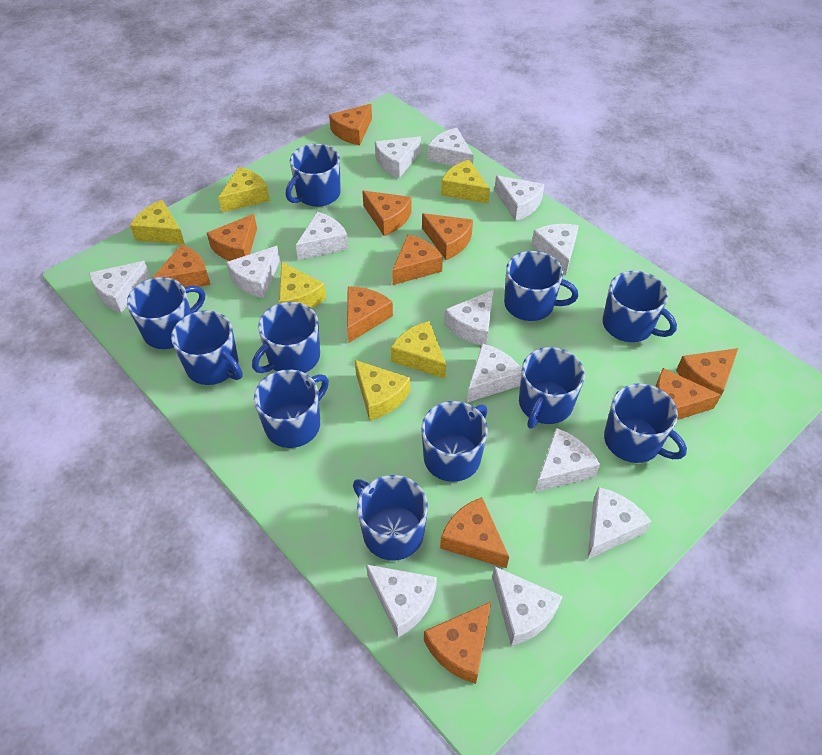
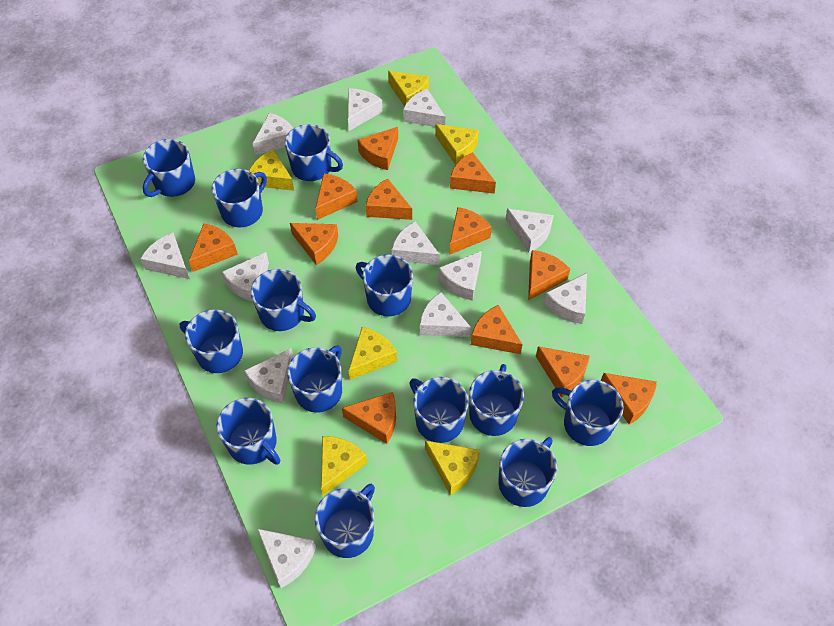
blue mug: 11 -> 13
orange cheese: 11 -> 12
white cheese: 13 -> 12

